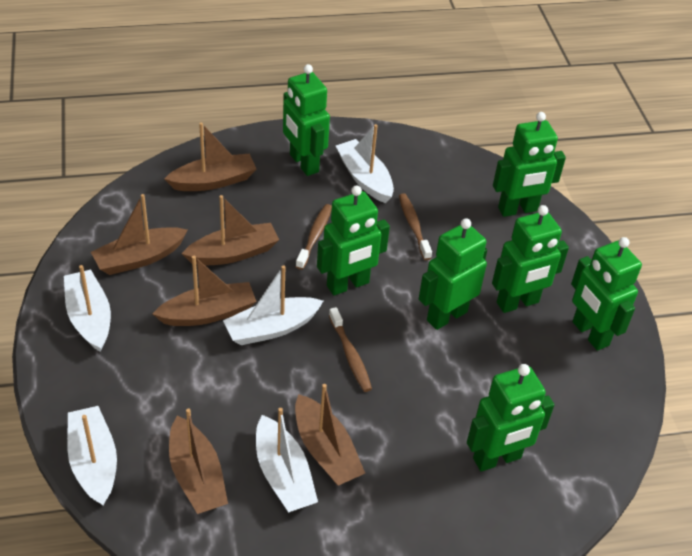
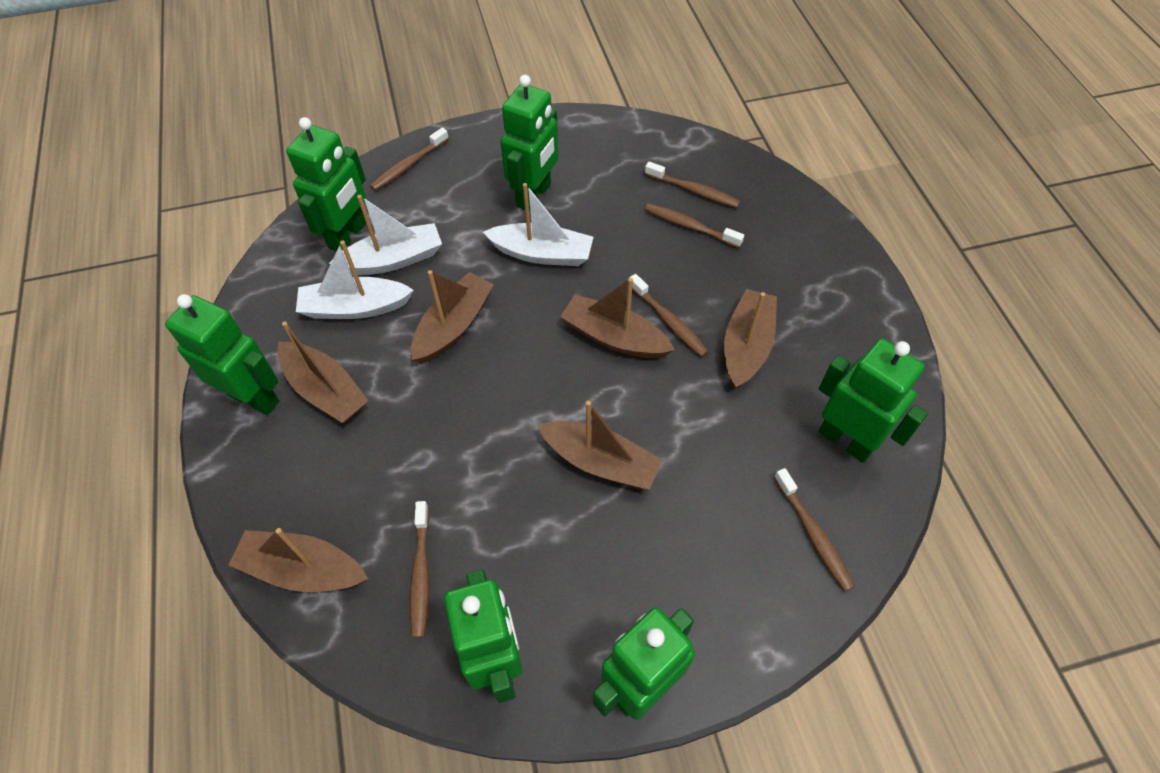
brown toothbrush: 3 -> 6
green robot: 7 -> 6
white boat: 5 -> 3

